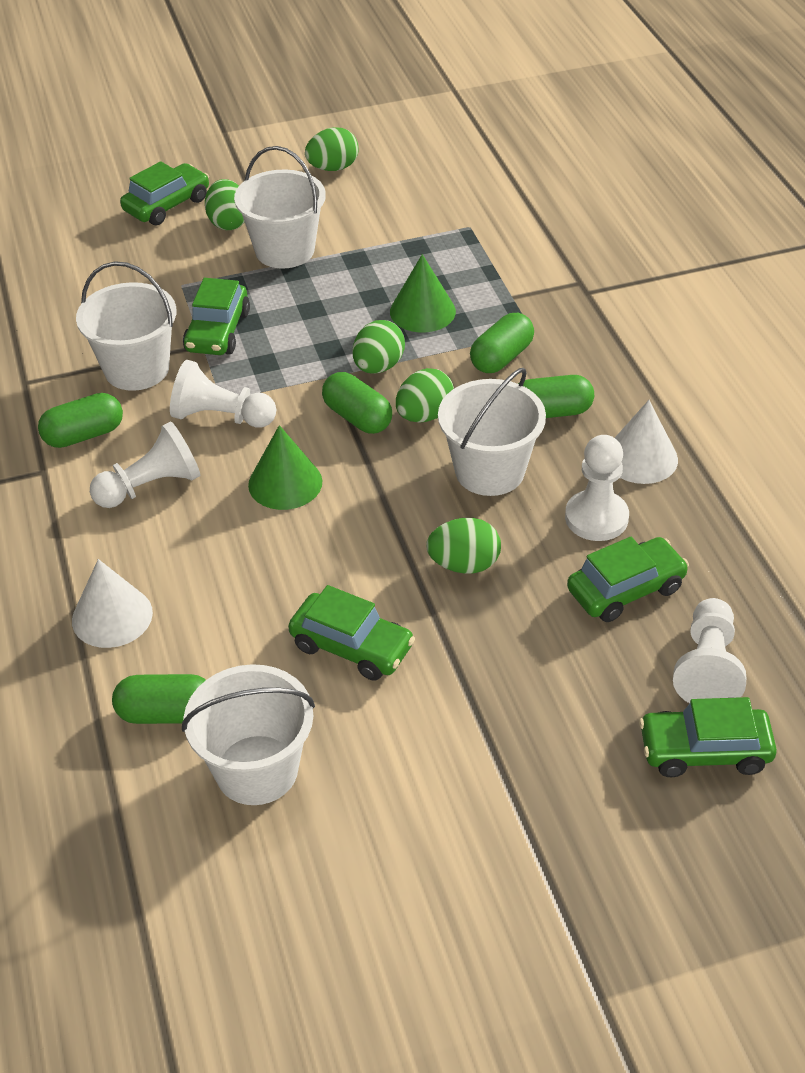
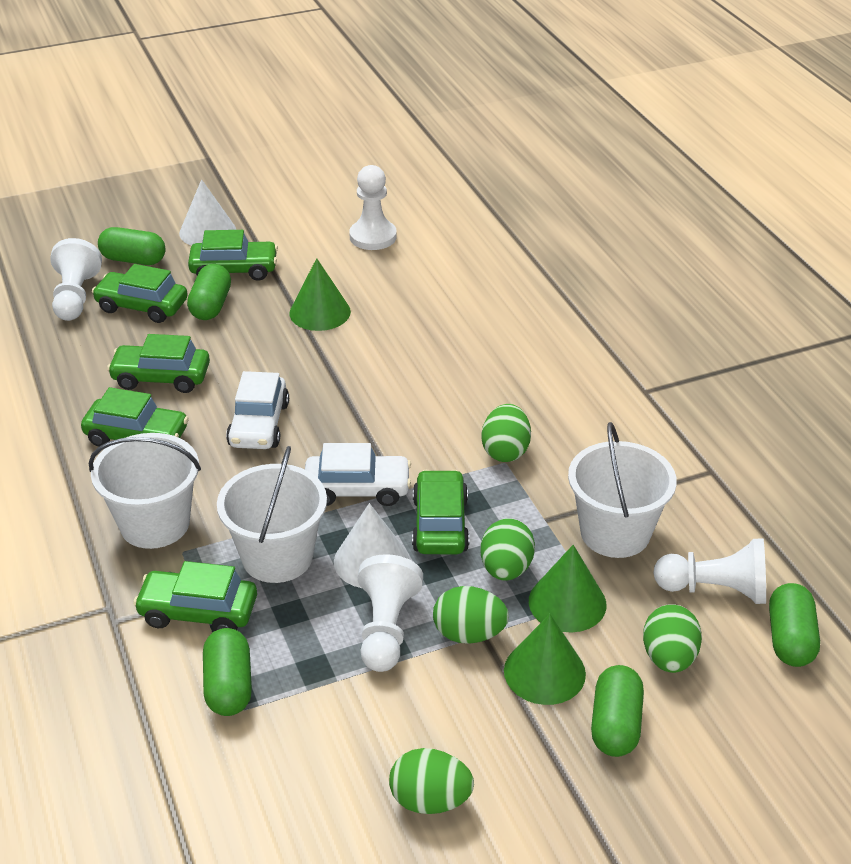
green car: 5 -> 6
green cone: 2 -> 3
white bucket: 4 -> 3
white car: 0 -> 2

